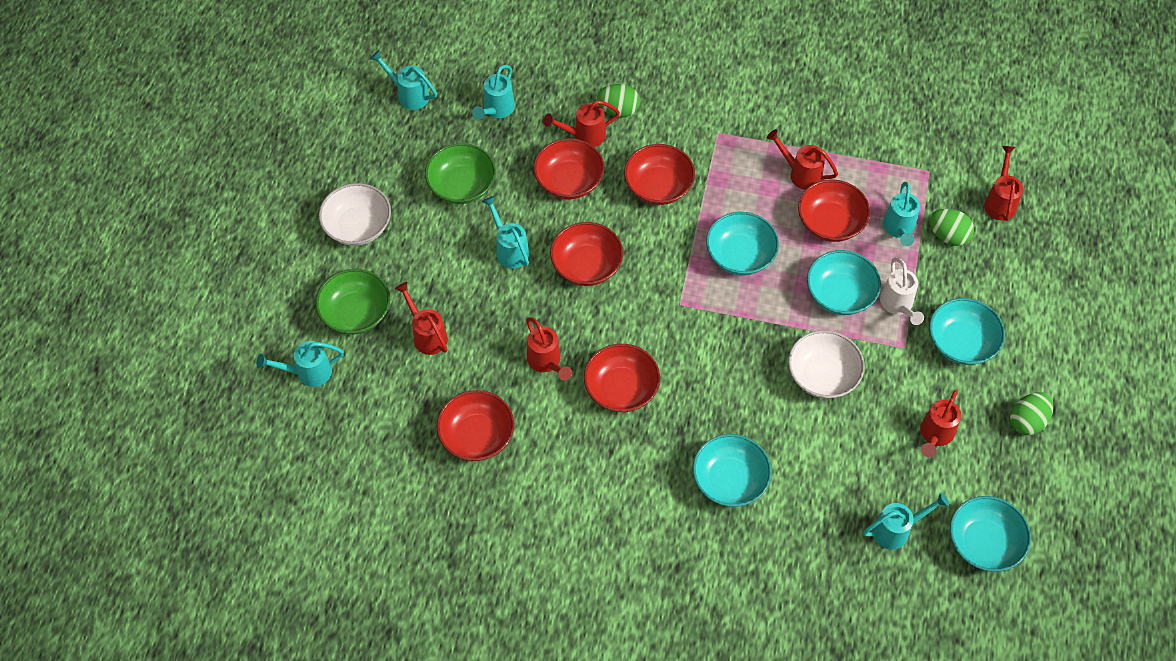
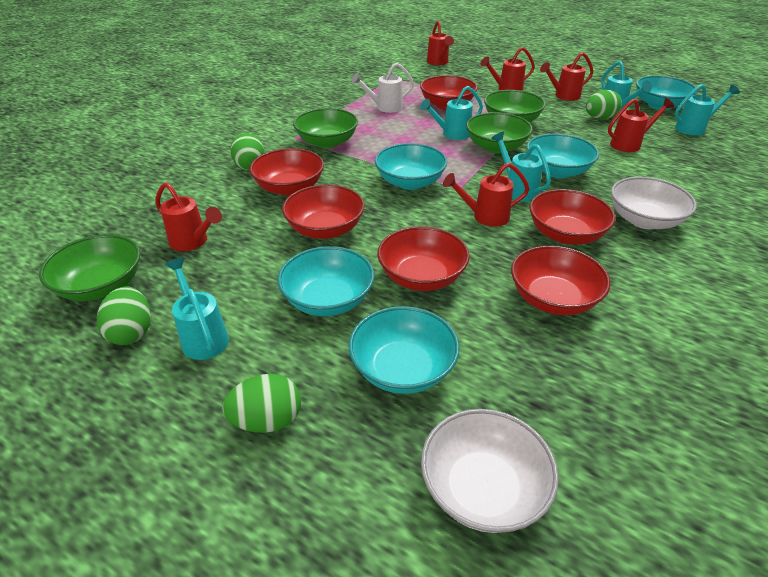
green bowl: 2 -> 4
green egg: 3 -> 4
turquoise watering can: 6 -> 5

